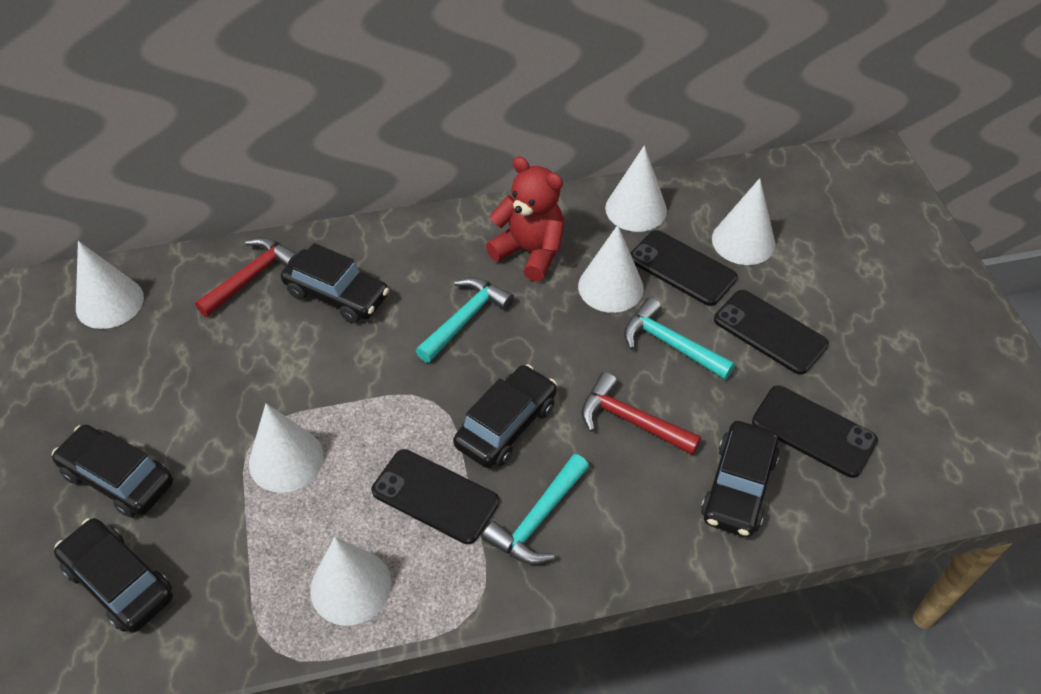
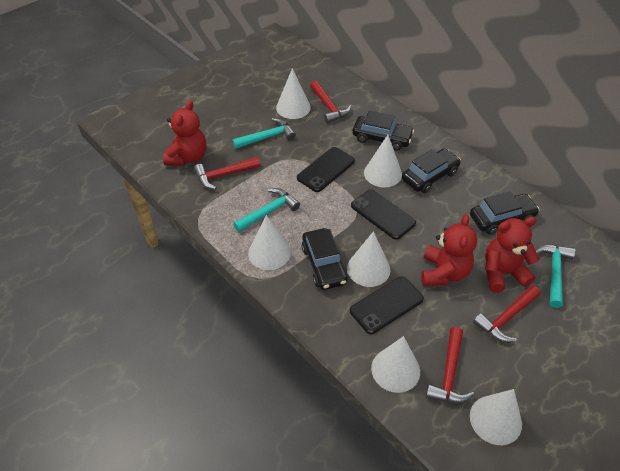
black car: 5 -> 4
black phone: 4 -> 3
red hammer: 2 -> 4
red teddy bear: 1 -> 3

